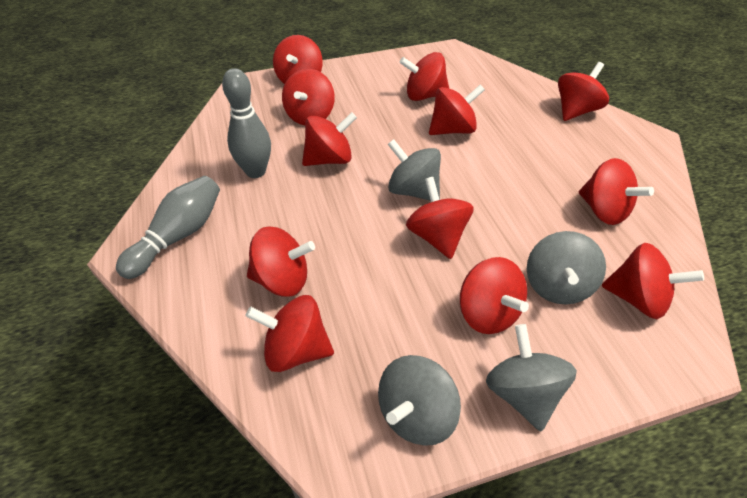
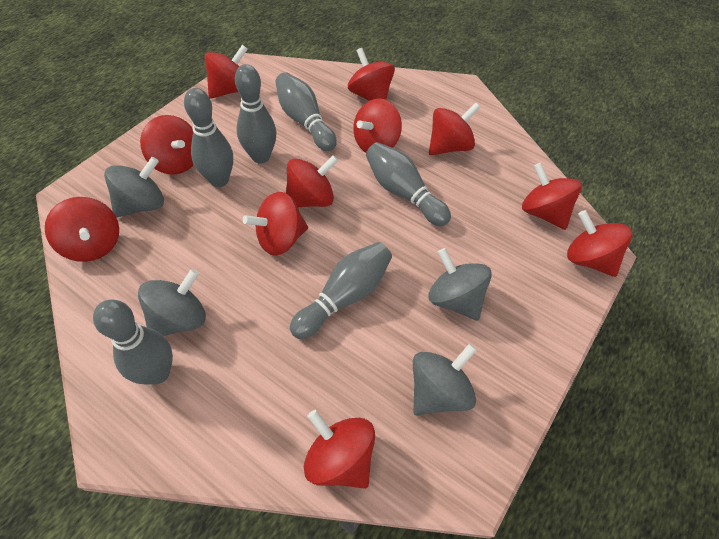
grey bowling pin: 2 -> 6
red spinning top: 12 -> 11

